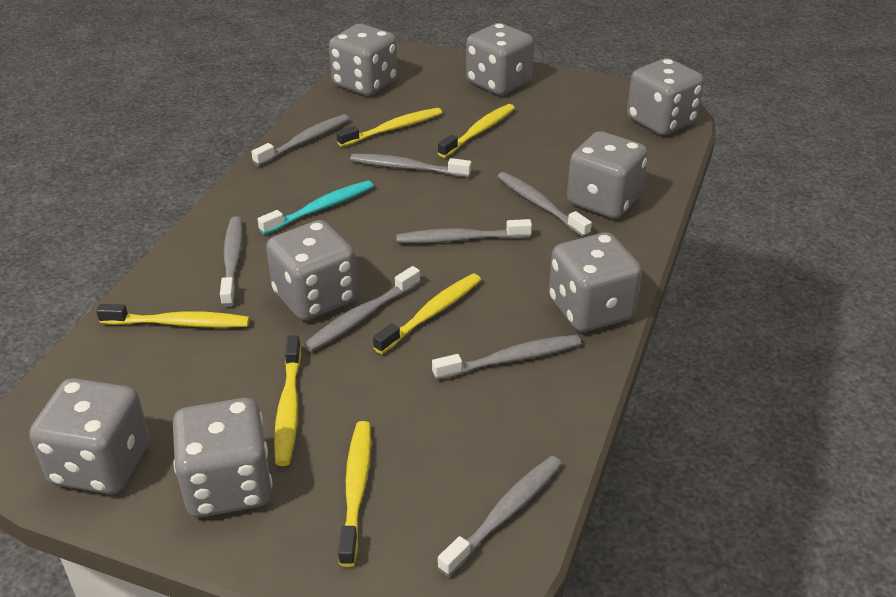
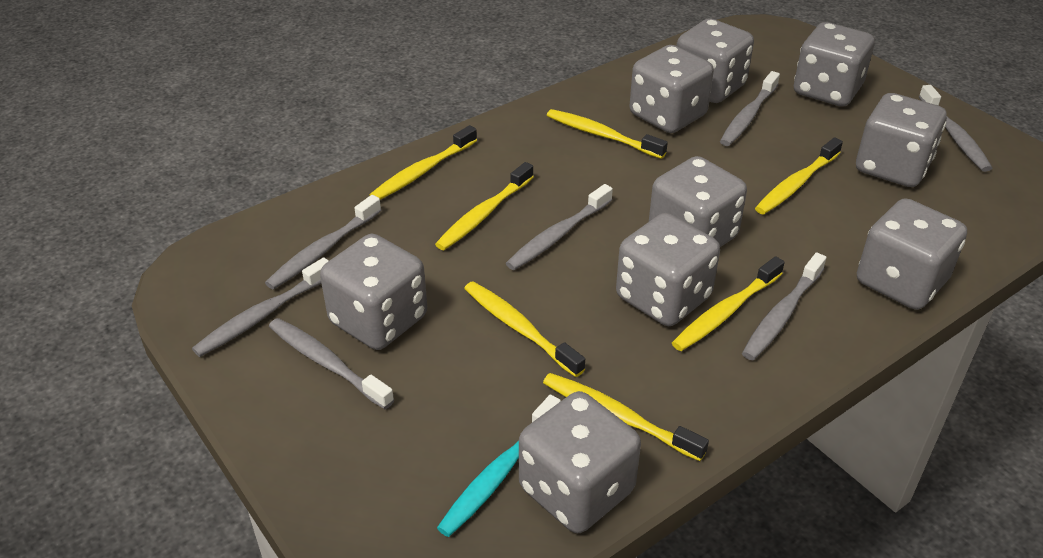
grey dice: 8 -> 9
grey toothbrush: 8 -> 7
yellow toothbrush: 6 -> 7

